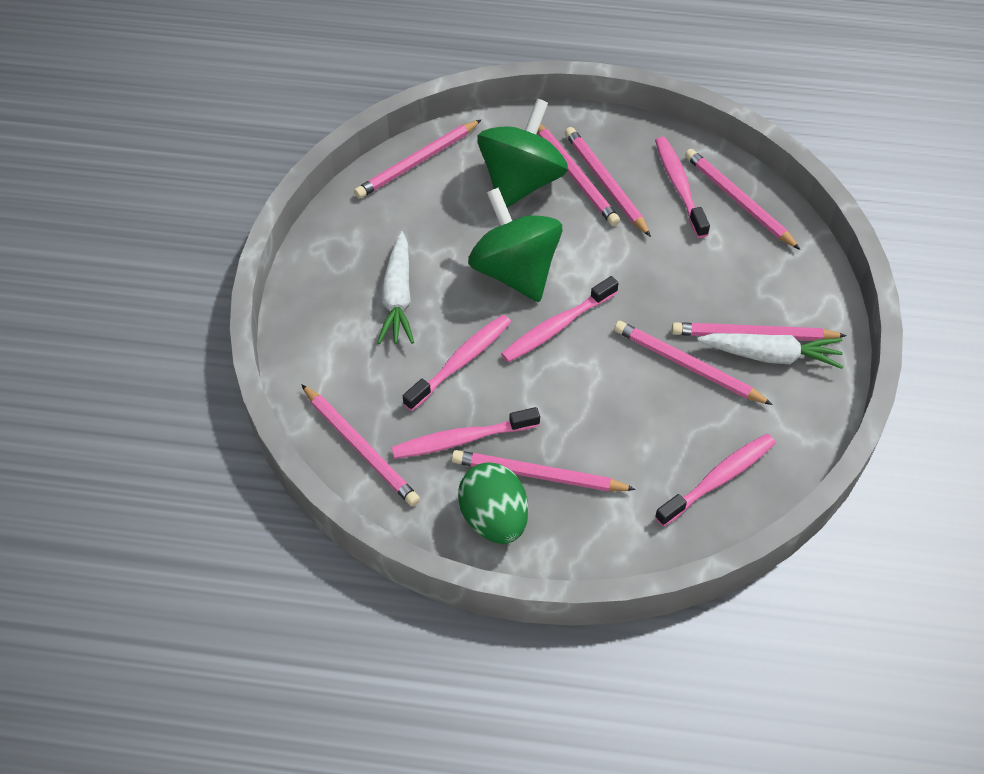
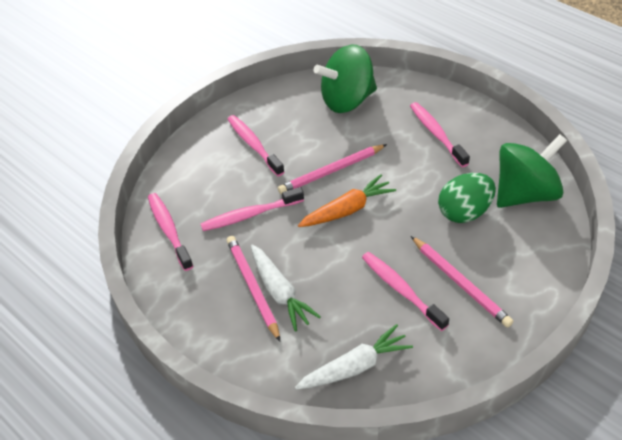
orange carrot: 0 -> 1
pink pencil: 8 -> 3

